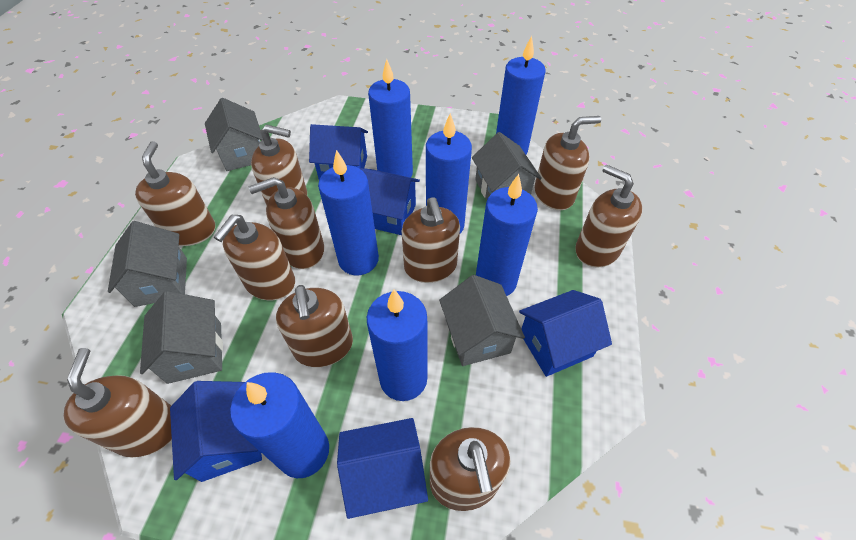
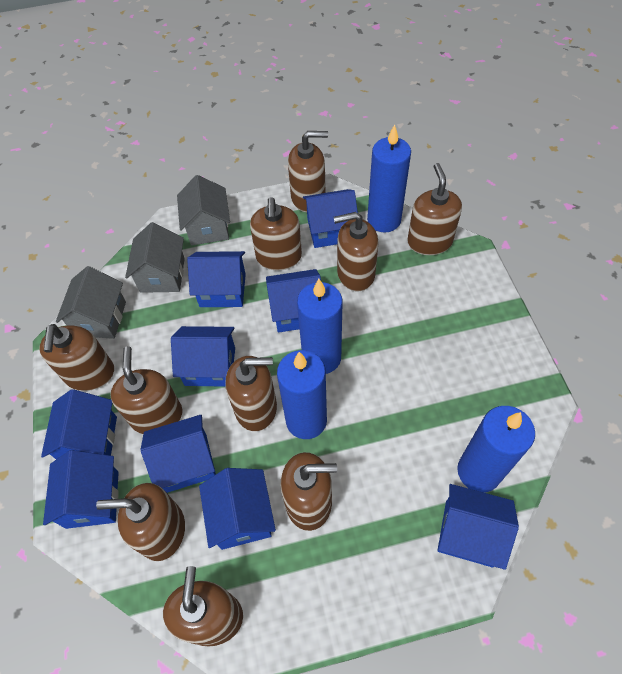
blue candle: 7 -> 4
blue house: 5 -> 9
grey house: 5 -> 3

